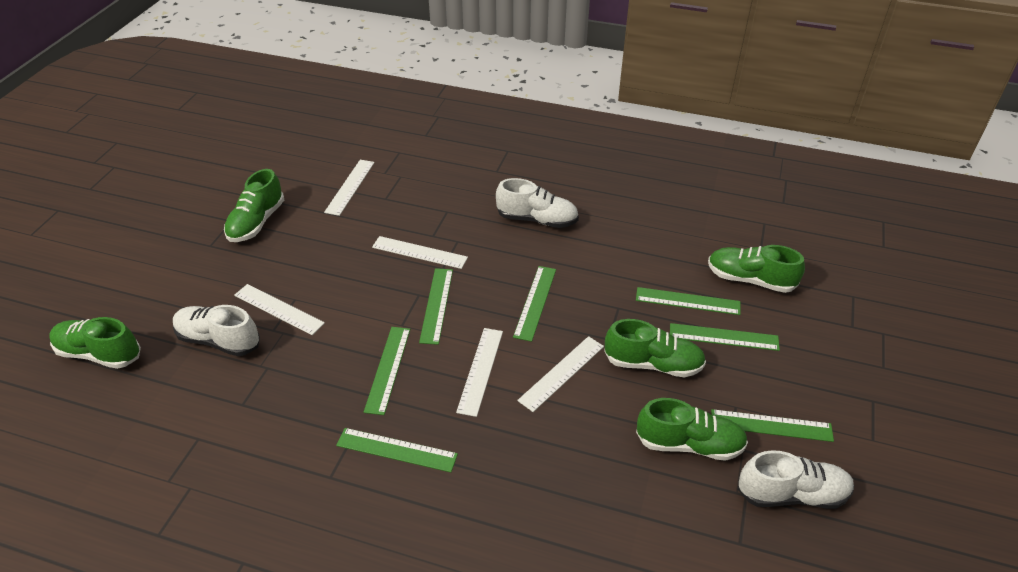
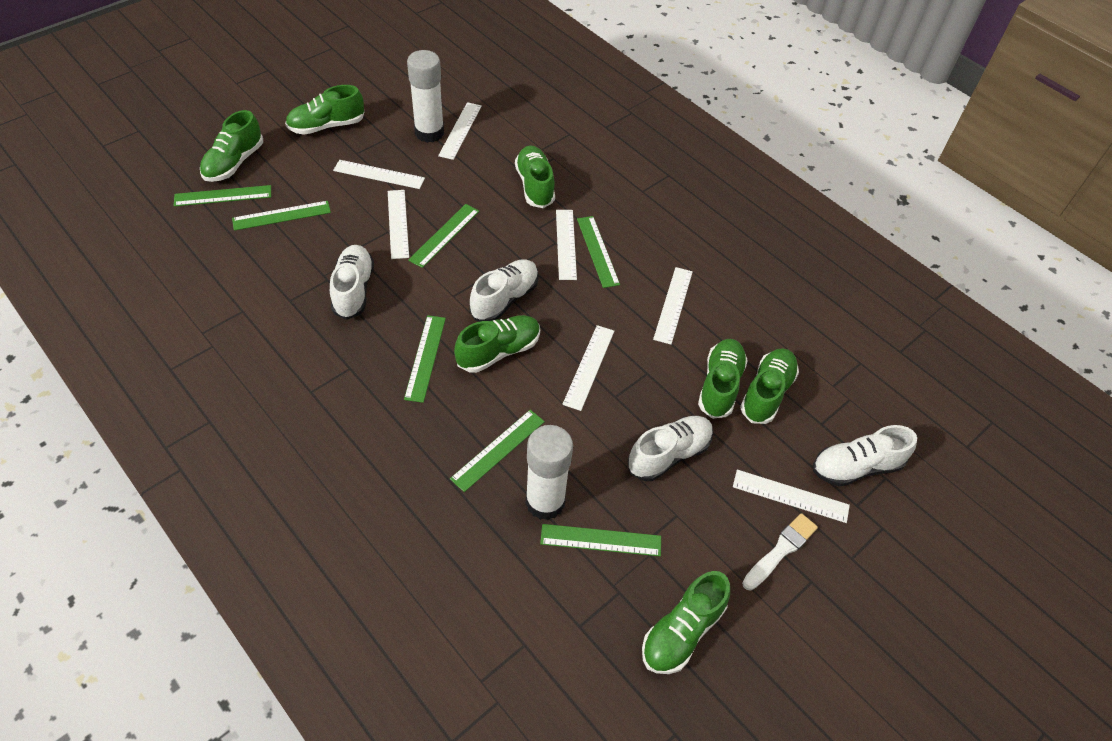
green shoe: 5 -> 7
white brush: 0 -> 1
white glue stick: 0 -> 2
white ruler: 5 -> 7
white shoe: 3 -> 4

